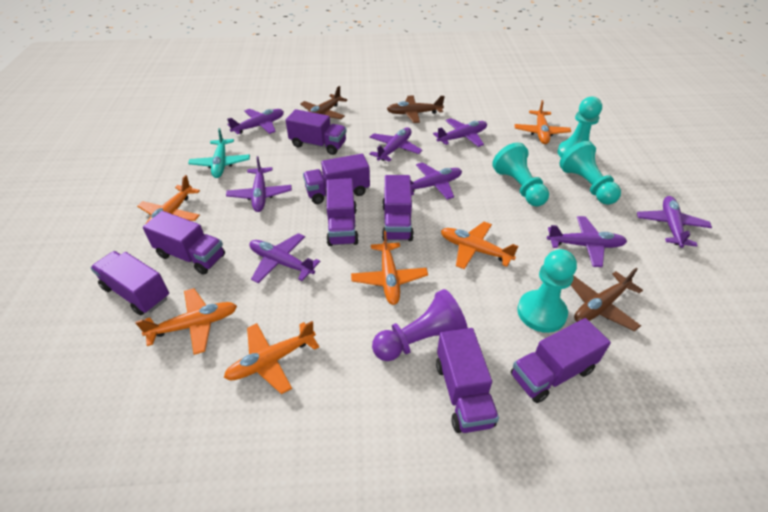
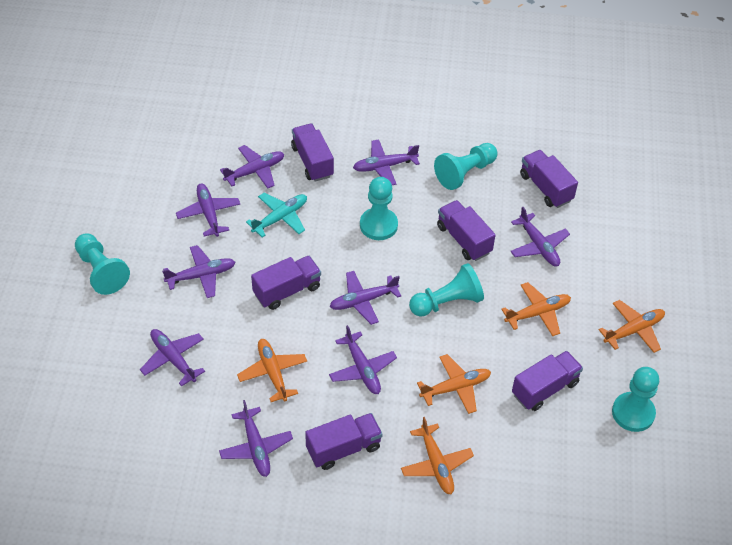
brown plane: 3 -> 0
orange plane: 6 -> 5
purple pawn: 1 -> 0
purple plane: 8 -> 9
purple truck: 8 -> 6
turquoise pawn: 4 -> 5

